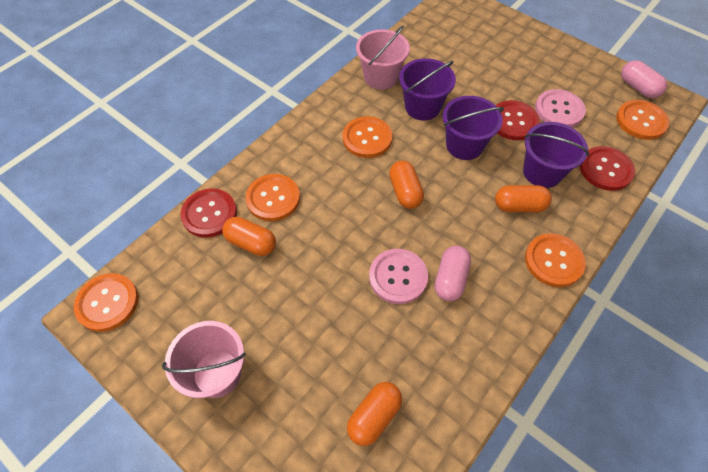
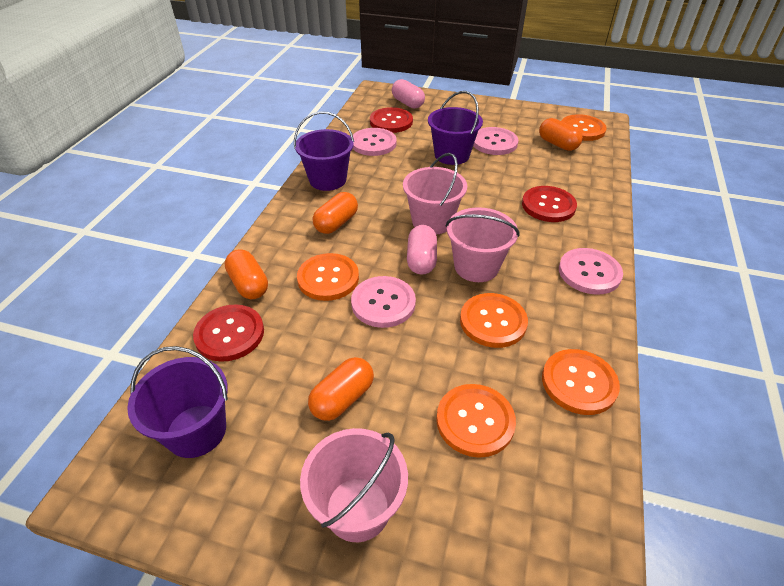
pink bucket: 2 -> 3
pink button: 2 -> 4

